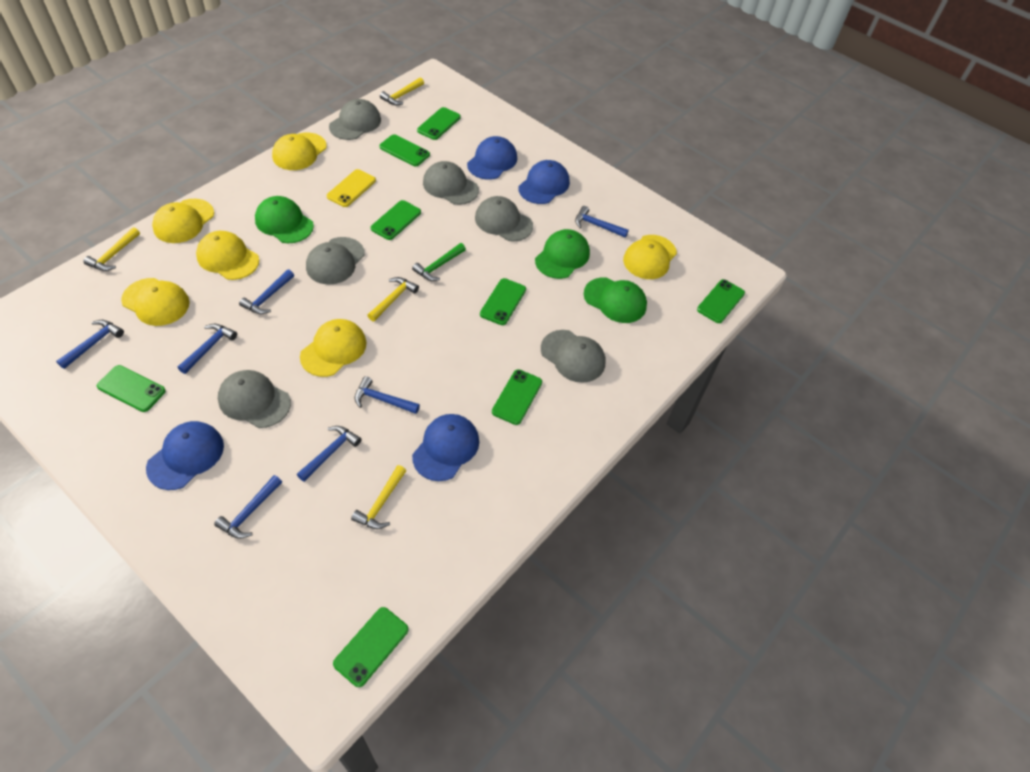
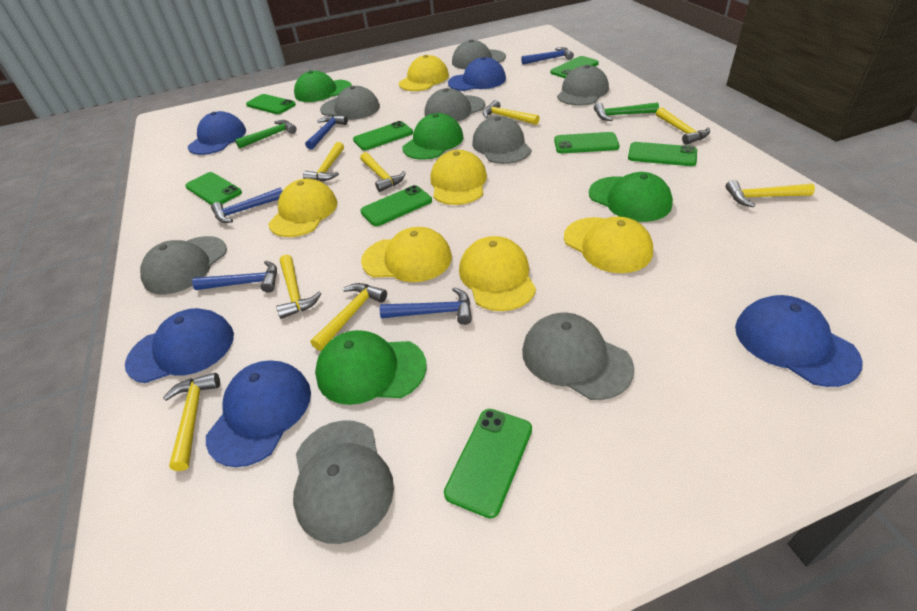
blue cap: 4 -> 5
blue hammer: 7 -> 5
green cap: 3 -> 4
green hammer: 1 -> 2
grey cap: 6 -> 8
yellow hammer: 4 -> 8
yellow phone: 1 -> 0

